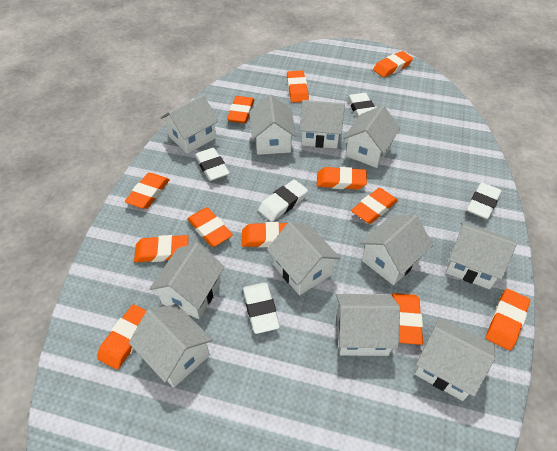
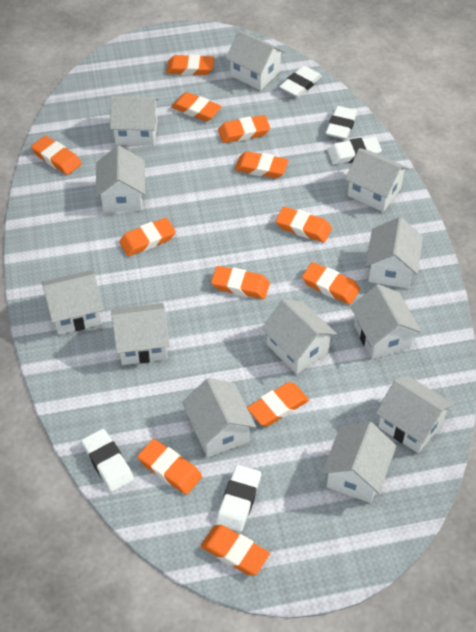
white house: 11 -> 12

